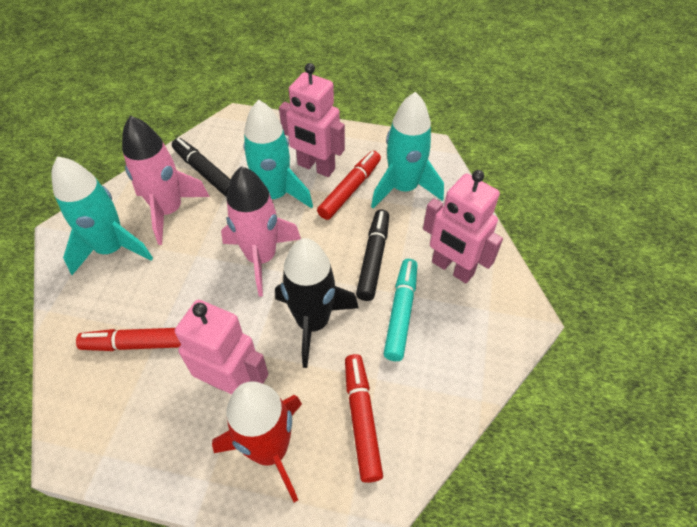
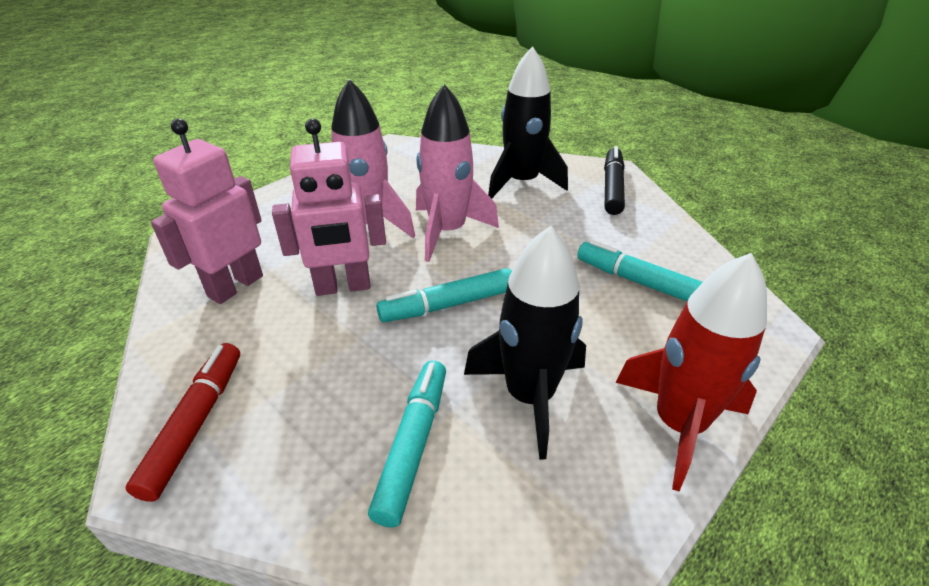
black marker: 2 -> 1
black rocket: 1 -> 2
pink robot: 3 -> 2
red marker: 3 -> 1
turquoise marker: 1 -> 3
turquoise rocket: 3 -> 0

